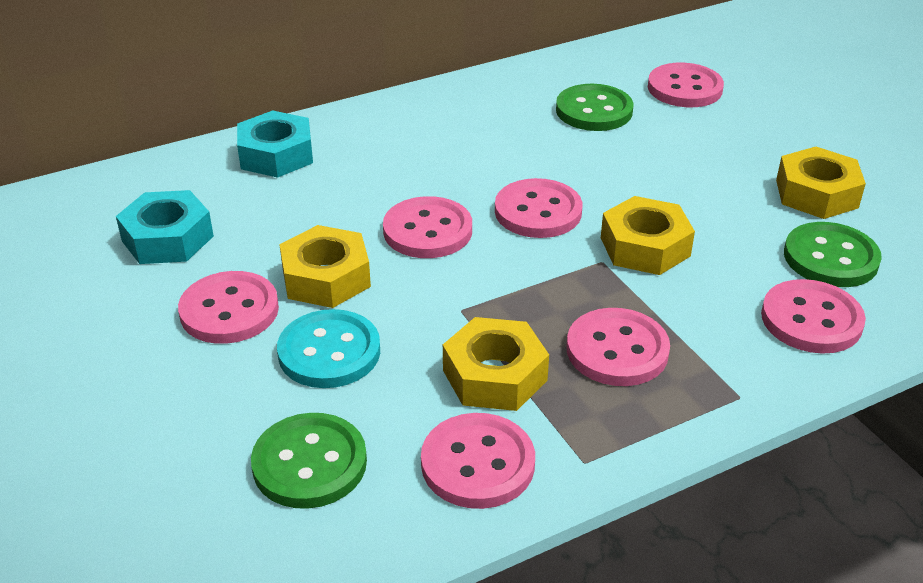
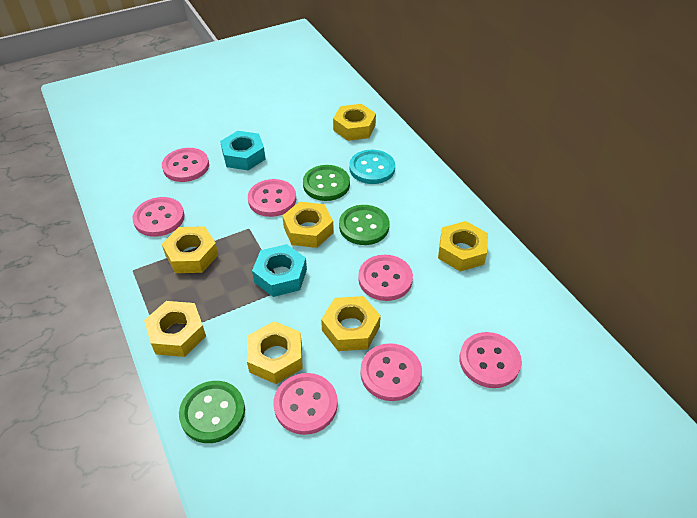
yellow nut: 4 -> 7

